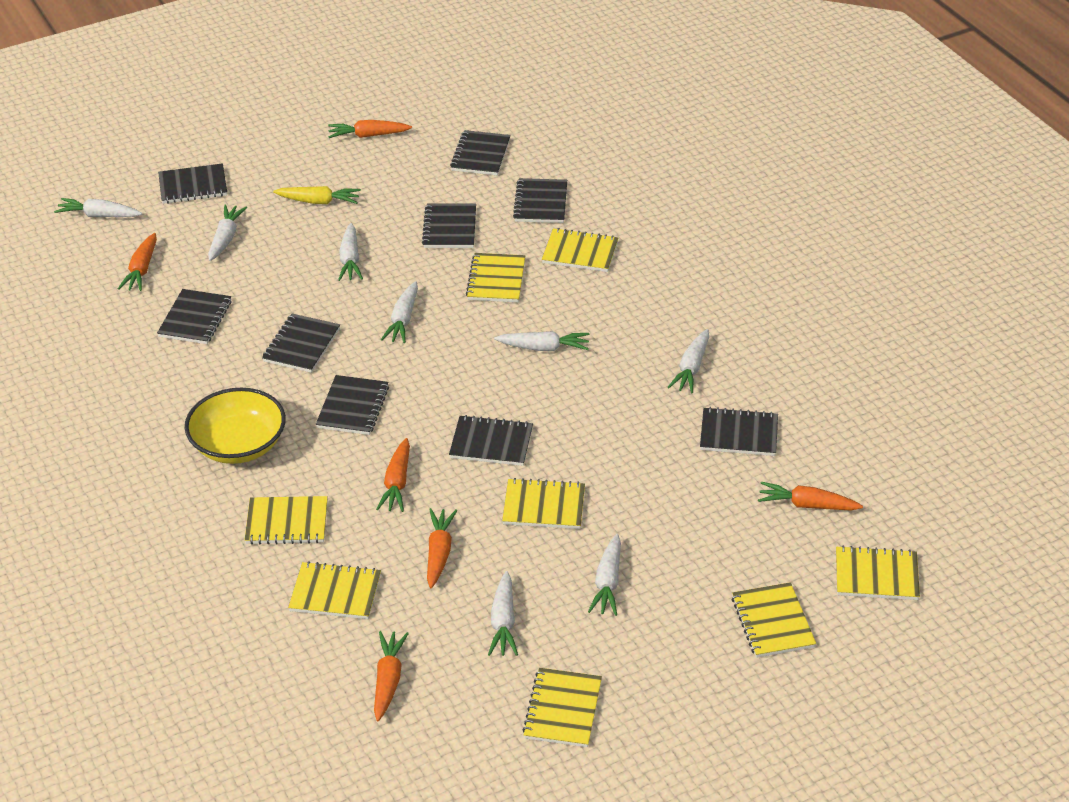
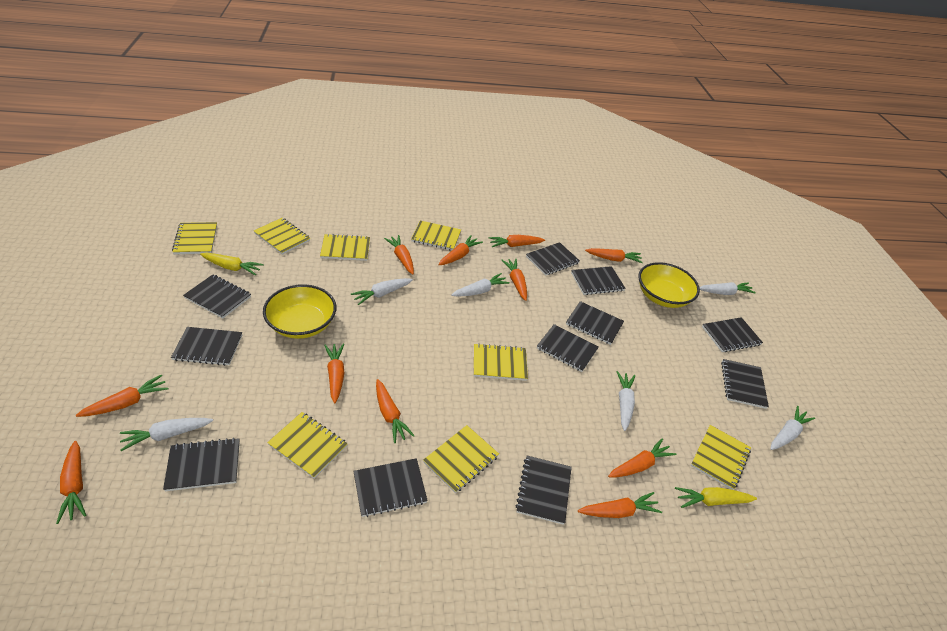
black notebook: 9 -> 11
orange carrot: 6 -> 11
white carrot: 8 -> 6
yellow bowl: 1 -> 2
yellow carrot: 1 -> 2

